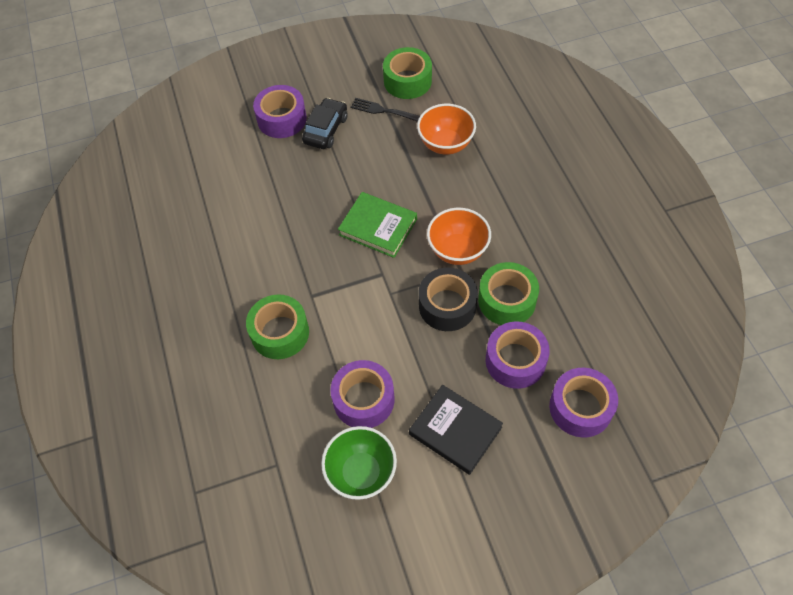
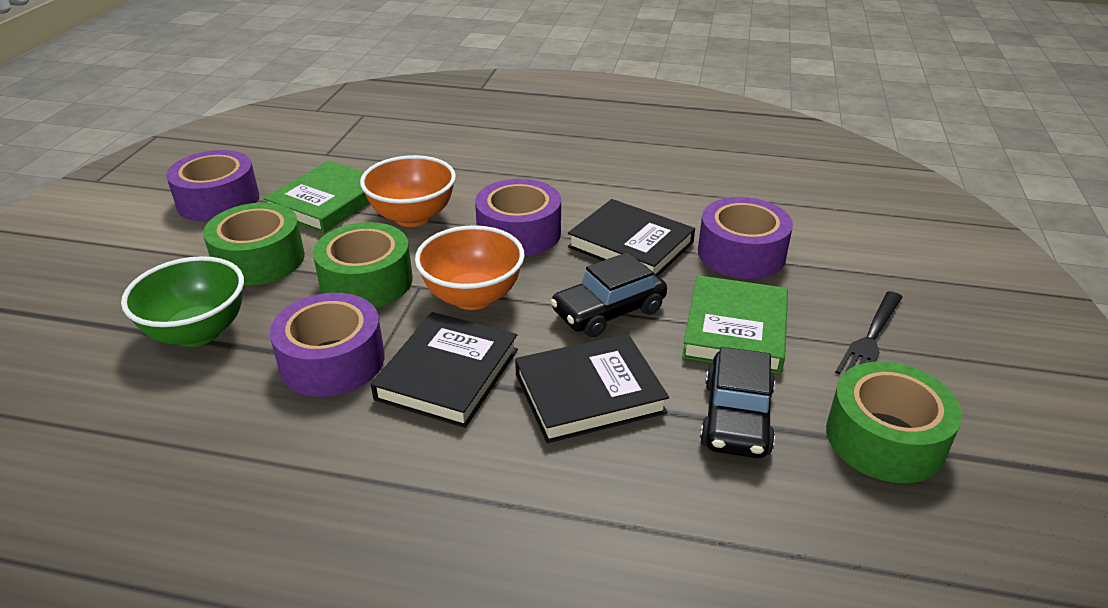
black book: 1 -> 3
black car: 1 -> 2
black tape: 1 -> 0
green book: 1 -> 2

